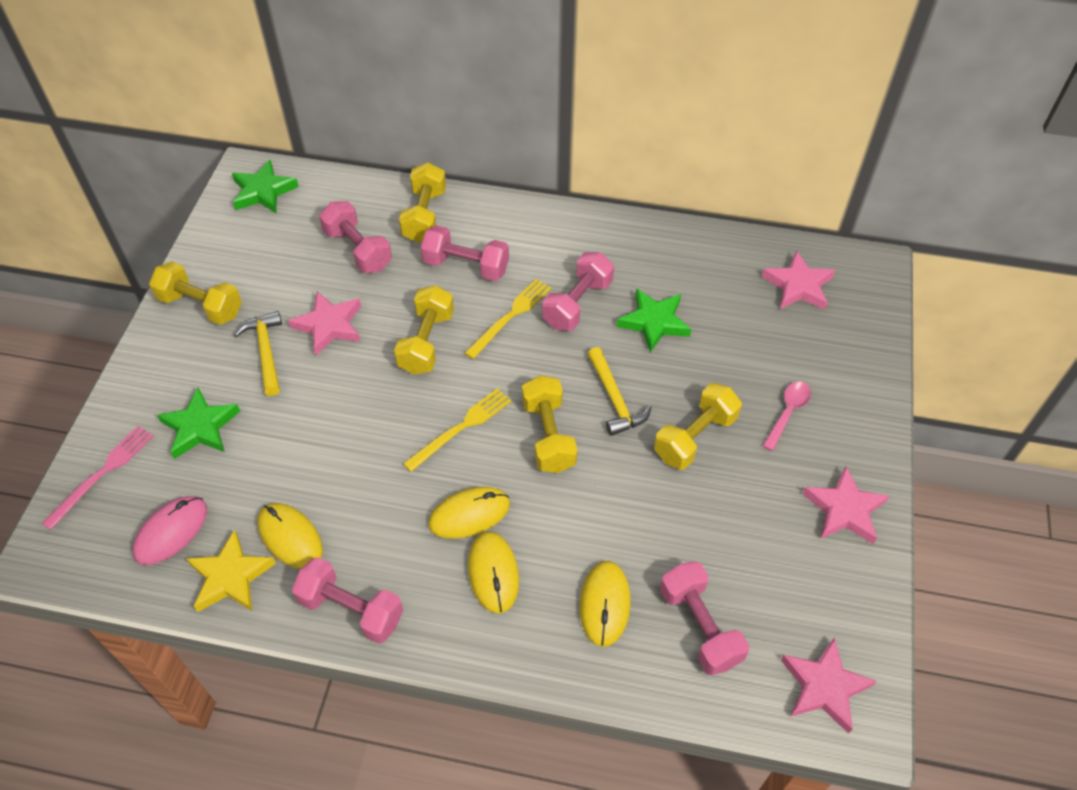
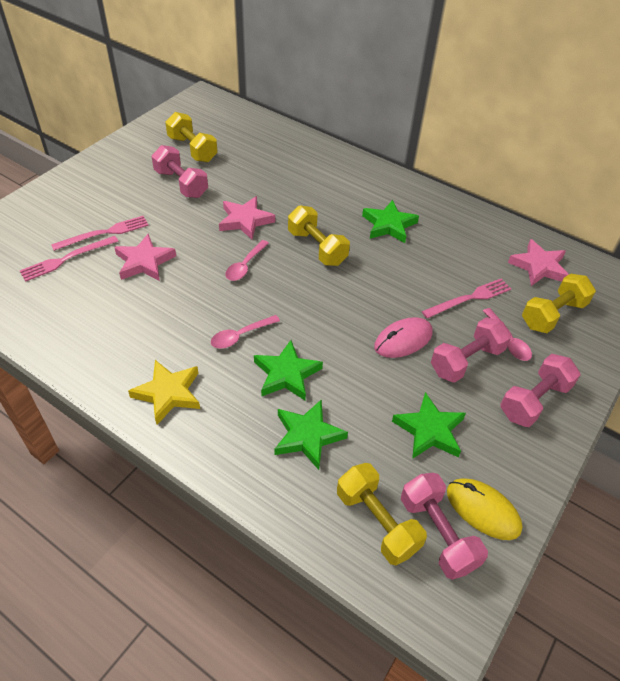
green star: 3 -> 4
pink dumbbell: 5 -> 4
pink fork: 1 -> 3
pink spoon: 1 -> 3
pink star: 4 -> 3
yellow dumbbell: 5 -> 4
yellow fork: 2 -> 0
yellow hammer: 2 -> 0
yellow mouse: 4 -> 1

